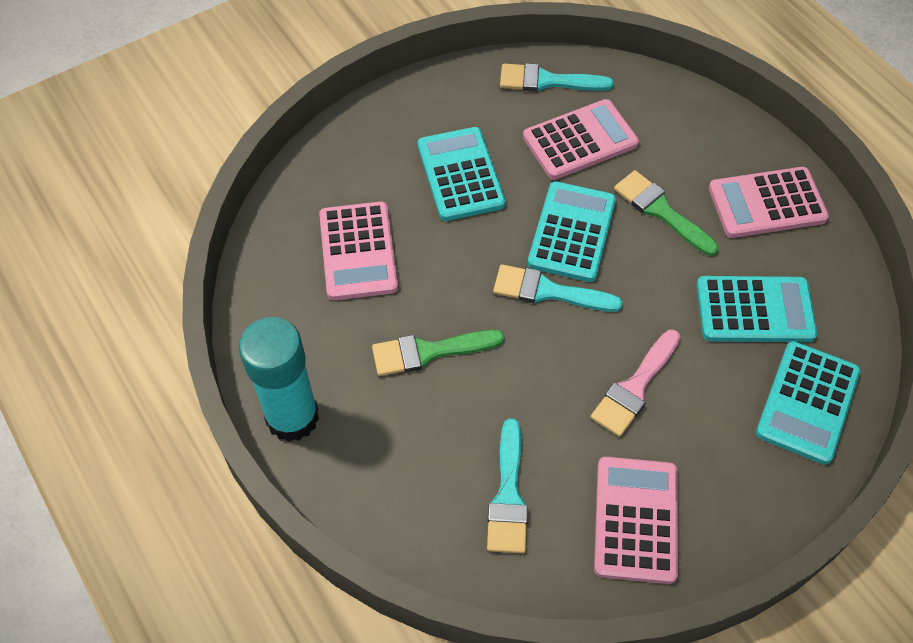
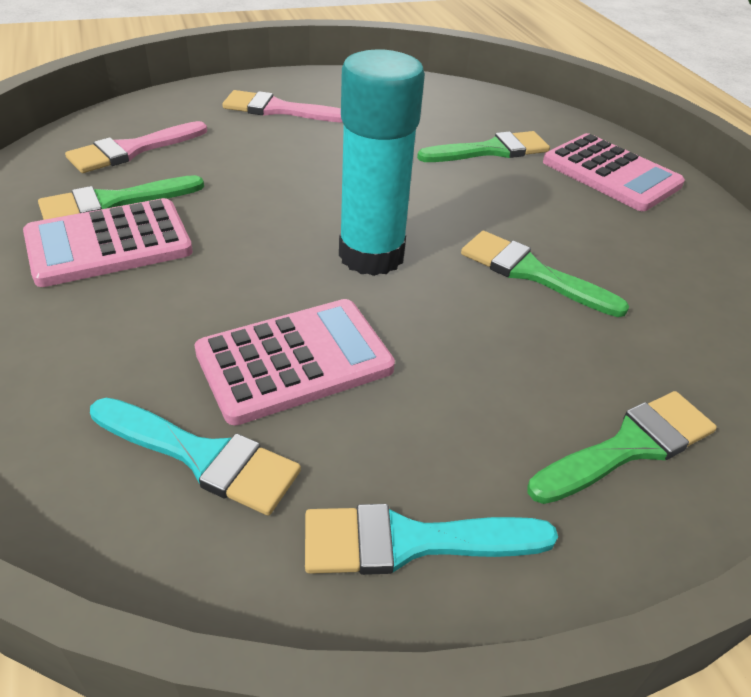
green brush: 2 -> 4
pink brush: 1 -> 2
pink calculator: 4 -> 3
turquoise brush: 3 -> 2
turquoise calculator: 4 -> 0

